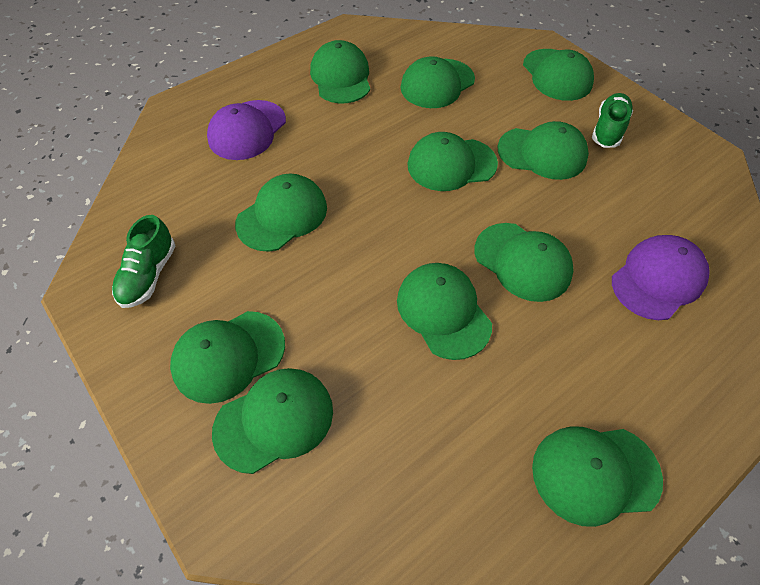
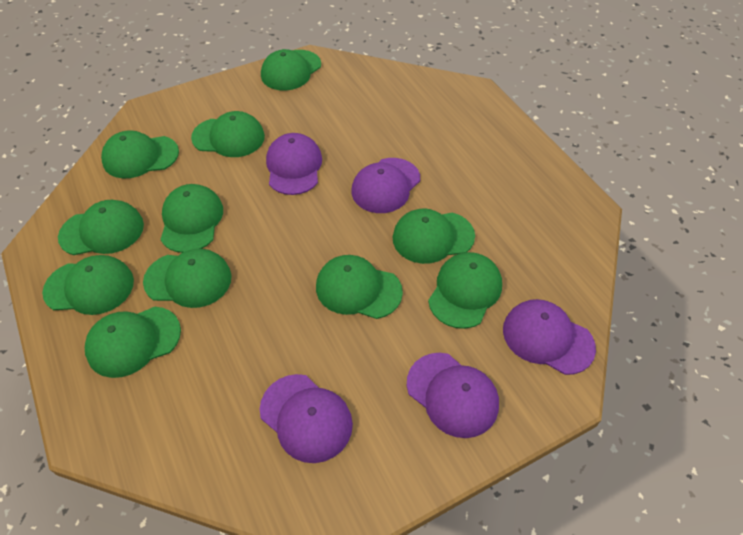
green shoe: 2 -> 0
purple cap: 2 -> 5

